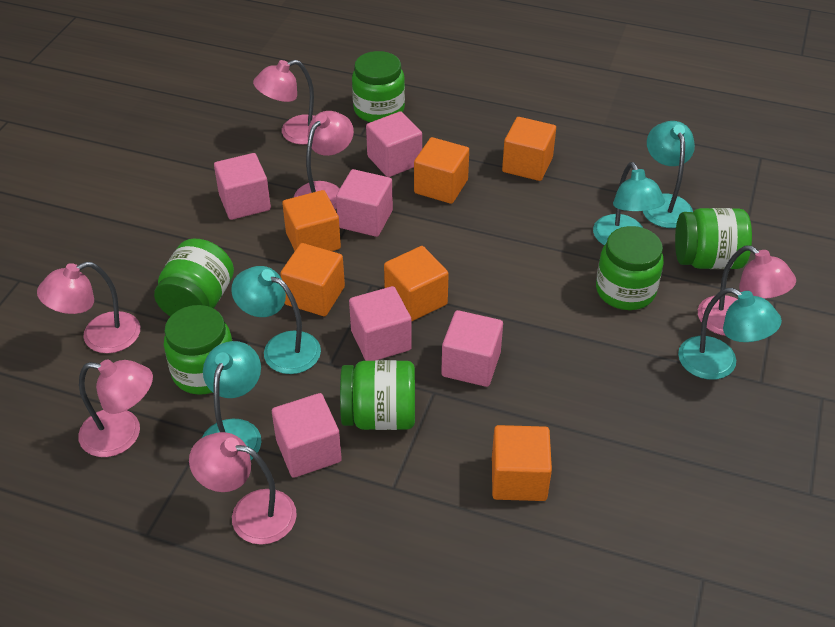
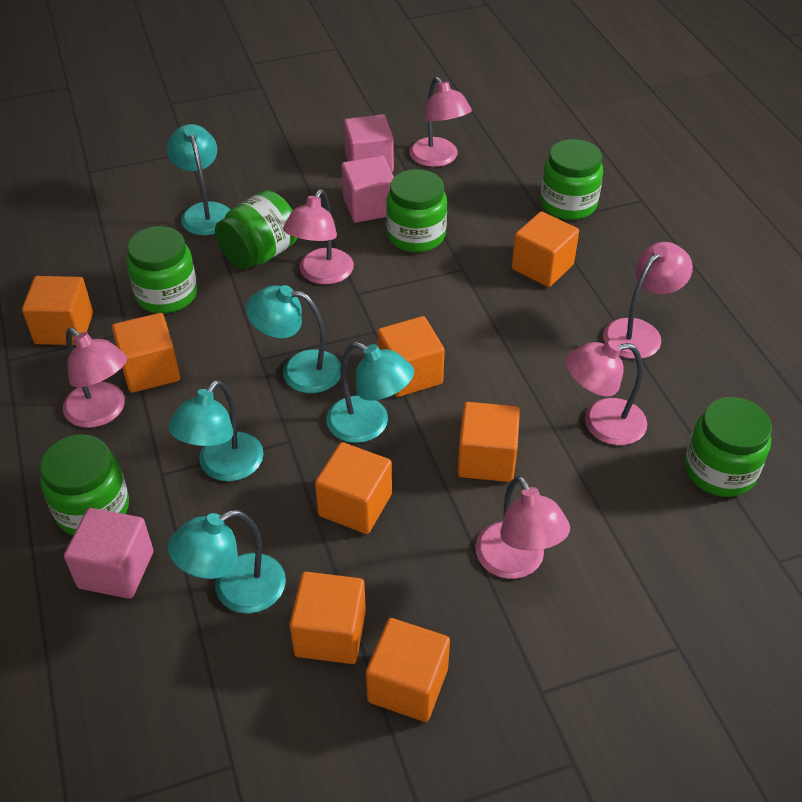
orange cube: 6 -> 8
pink cube: 6 -> 3

